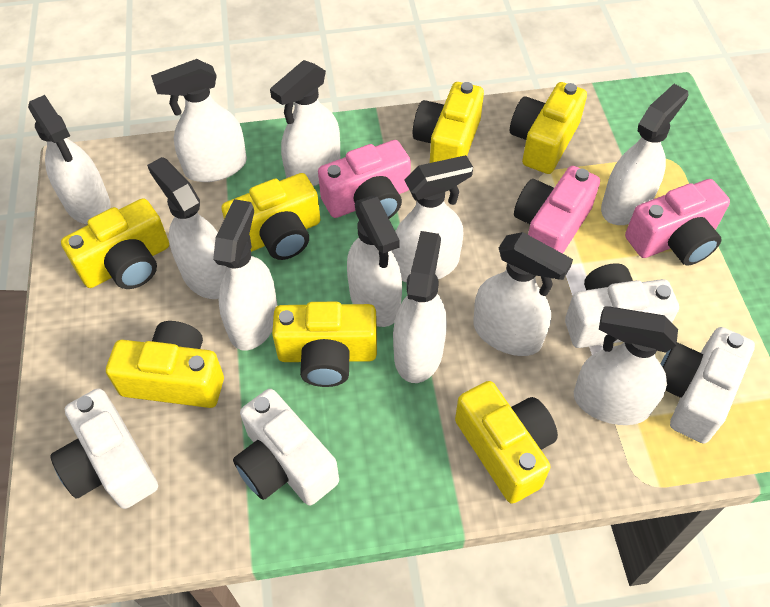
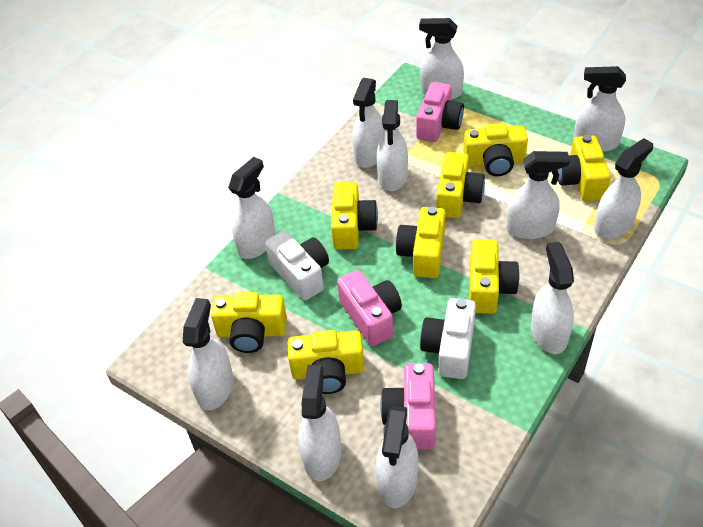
white camera: 4 -> 2
yellow camera: 7 -> 8

